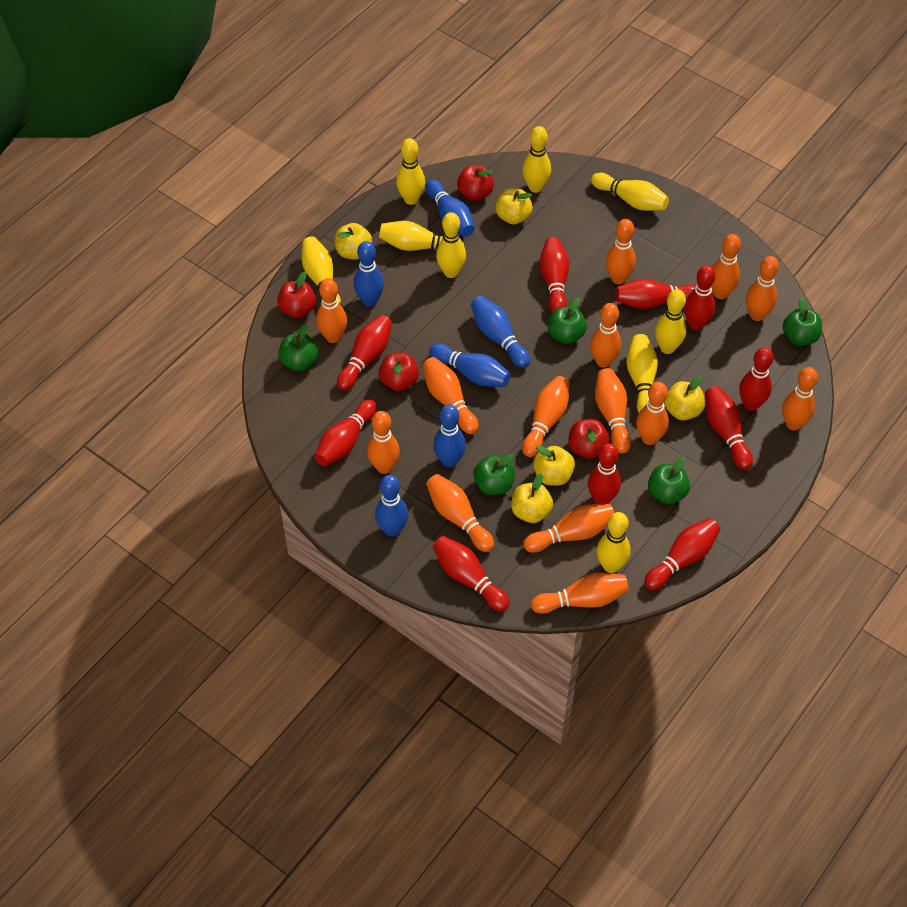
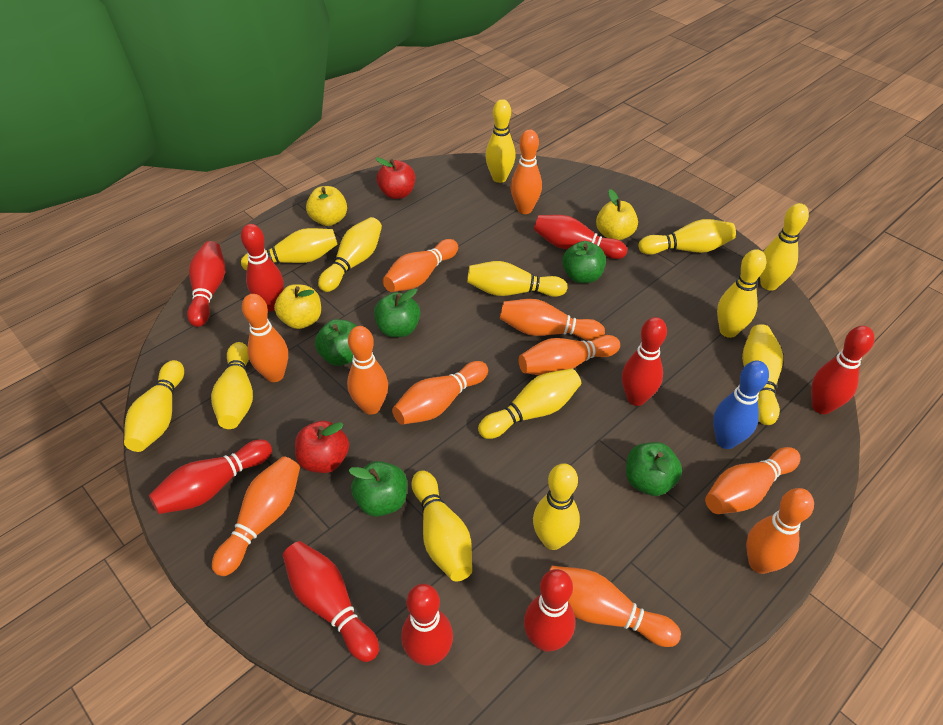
blue bowling pin: 6 -> 1
orange bowling pin: 14 -> 11
red apple: 4 -> 2
red bowling pin: 10 -> 9
yellow apple: 5 -> 3
yellow bowling pin: 9 -> 13

